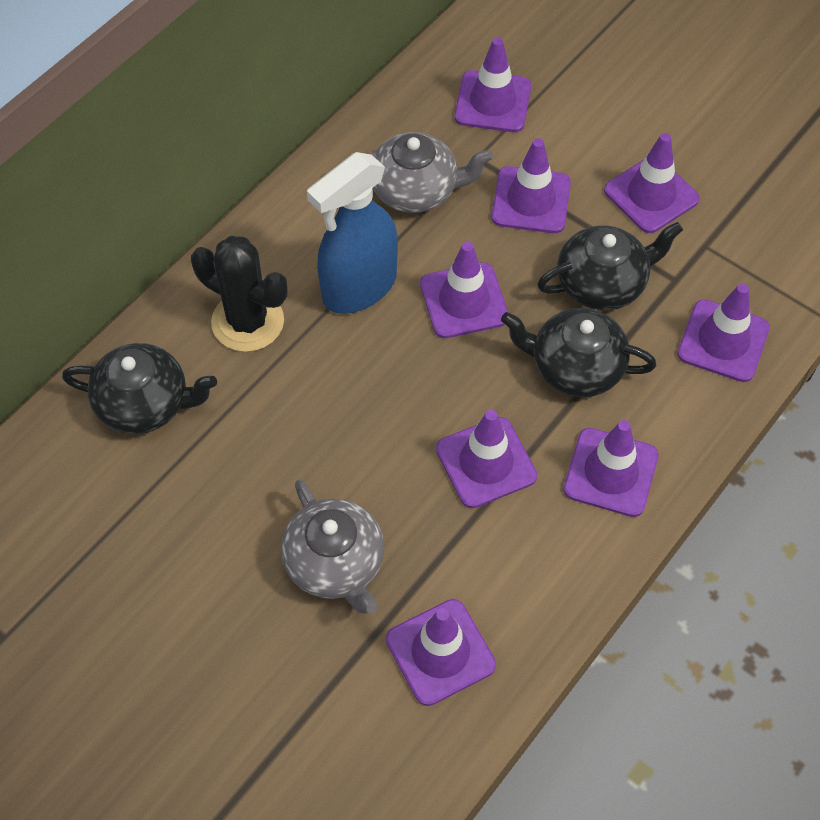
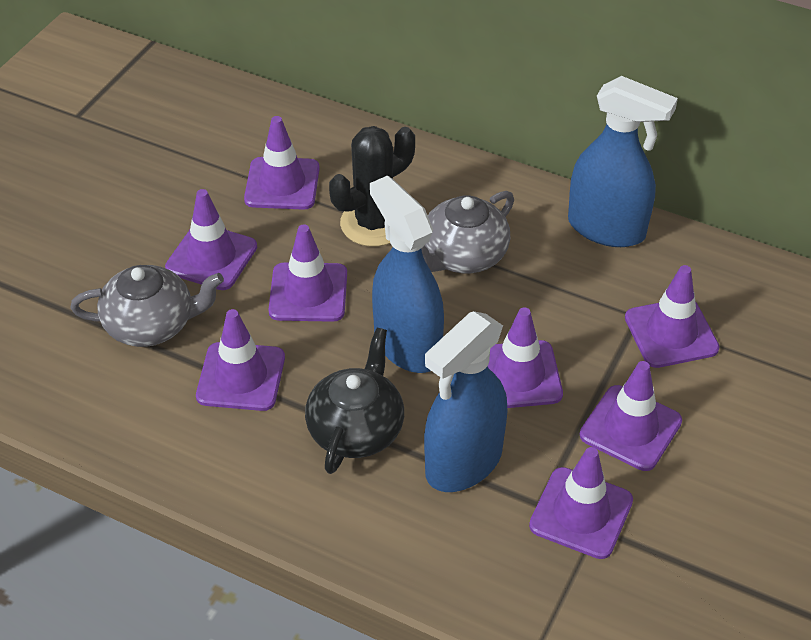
black teapot: 3 -> 1
blue spray bottle: 1 -> 3

